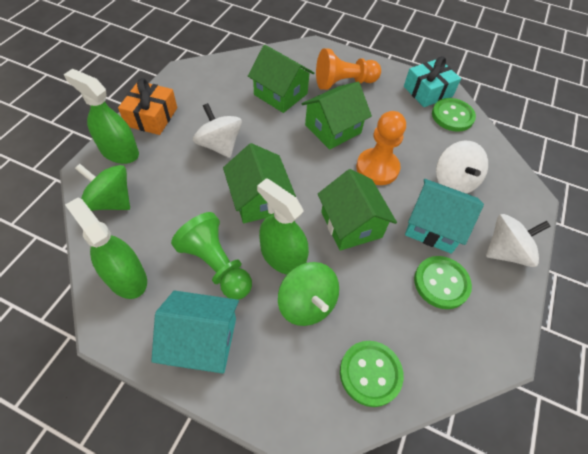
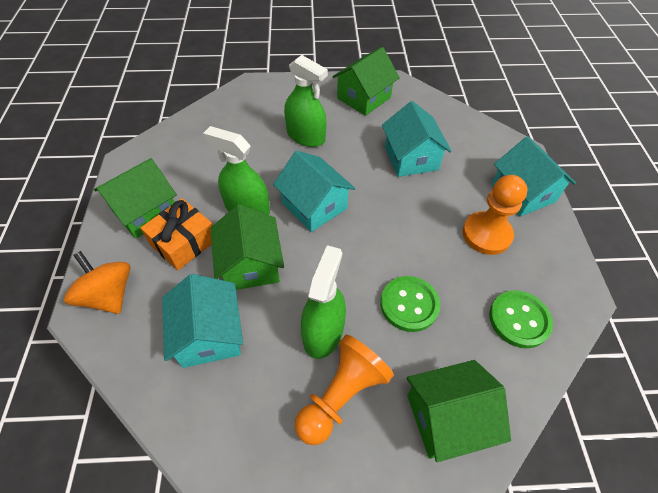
green button: 3 -> 2
green pawn: 1 -> 0
green spinning top: 2 -> 0
orange spinning top: 0 -> 1
turquoise gift: 1 -> 0
turquoise house: 2 -> 4
white spinning top: 3 -> 0

